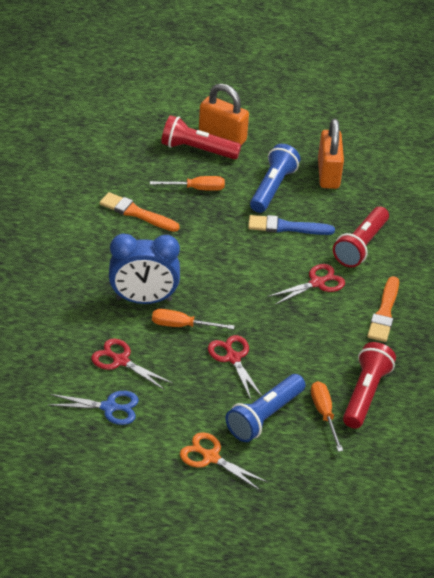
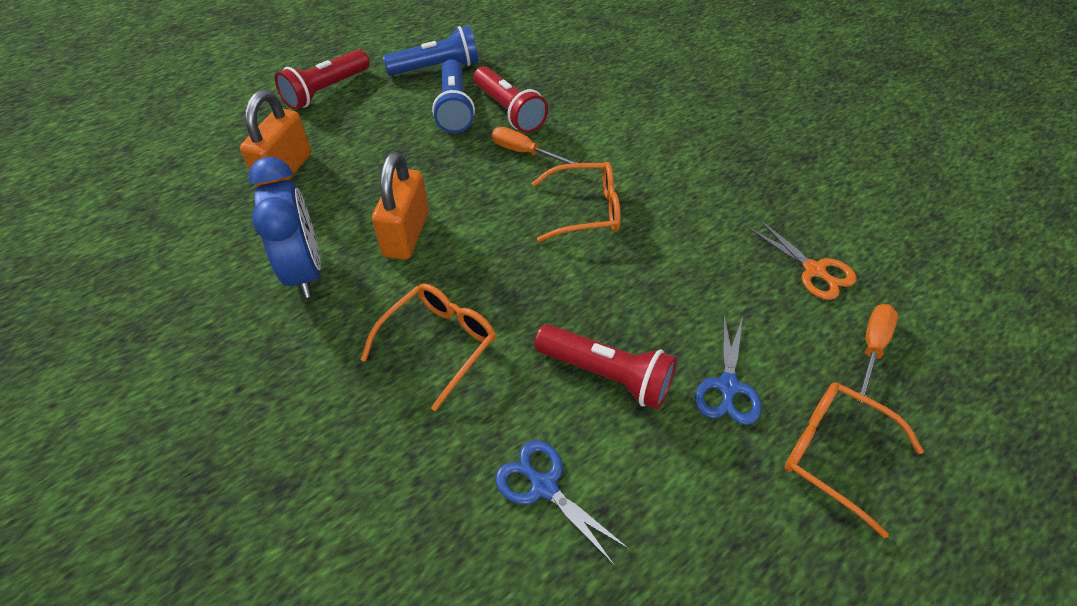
blue brush: 1 -> 0
blue scissors: 1 -> 2
orange brush: 2 -> 0
orange glasses: 0 -> 3
orange screwdriver: 3 -> 2
red scissors: 3 -> 0

